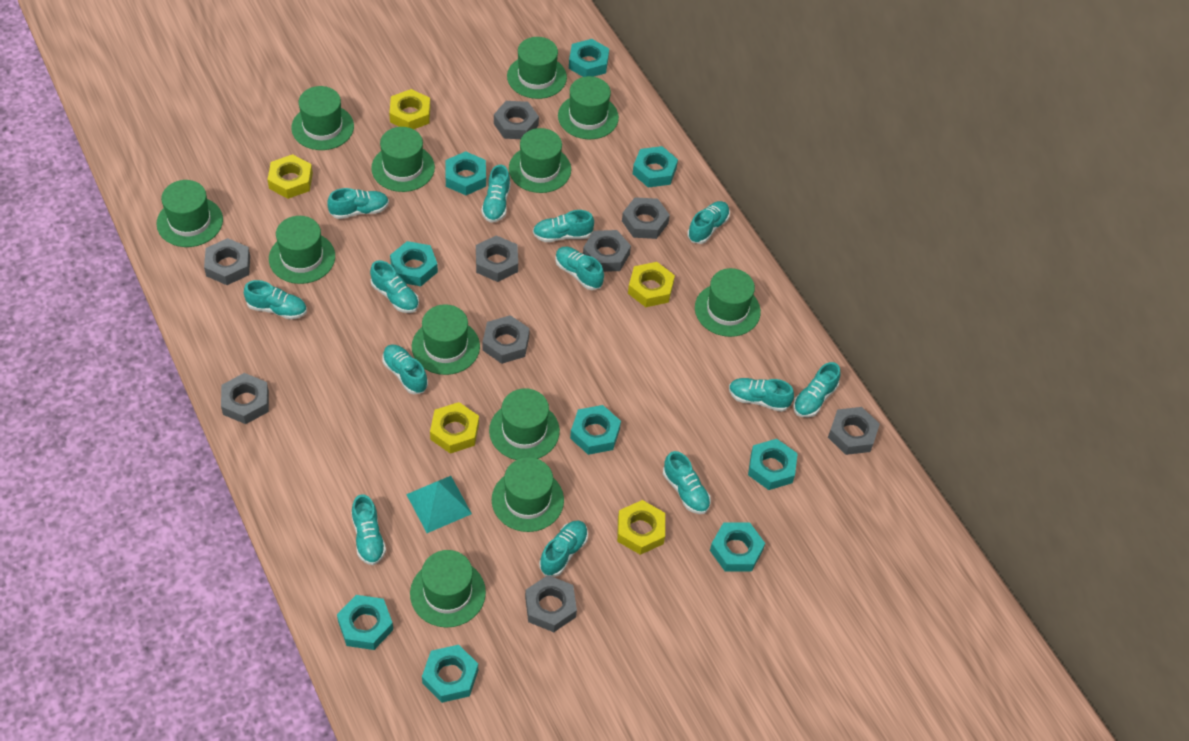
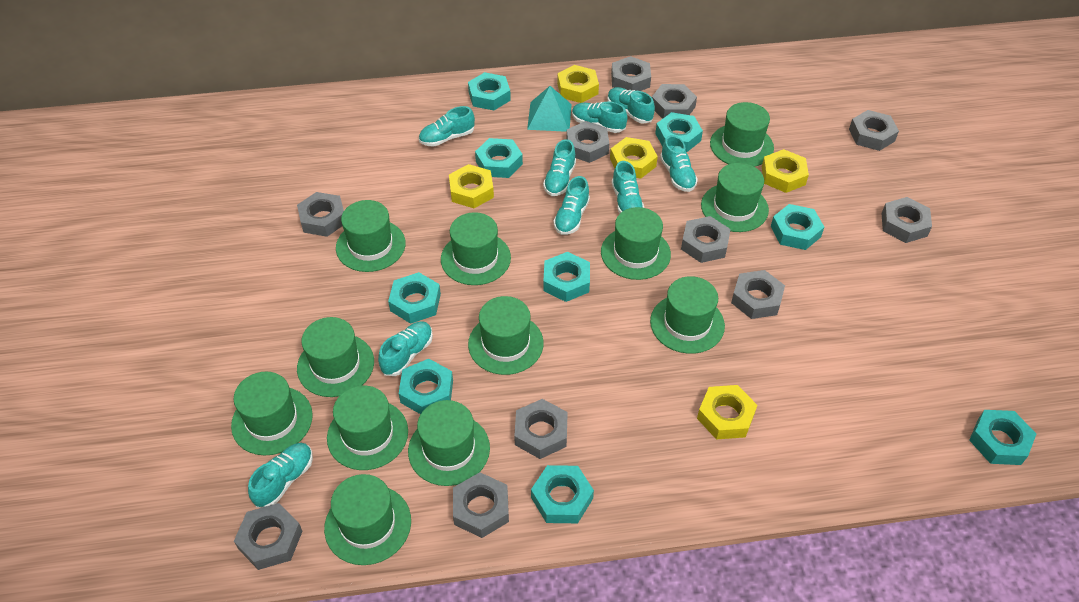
grey nut: 9 -> 11
turquoise shoe: 13 -> 9

